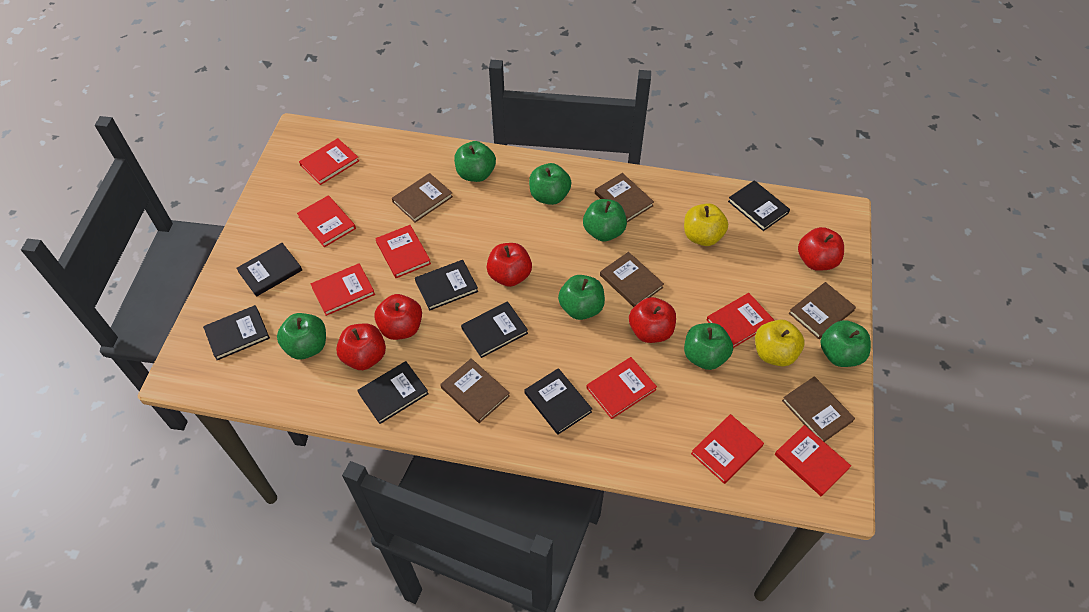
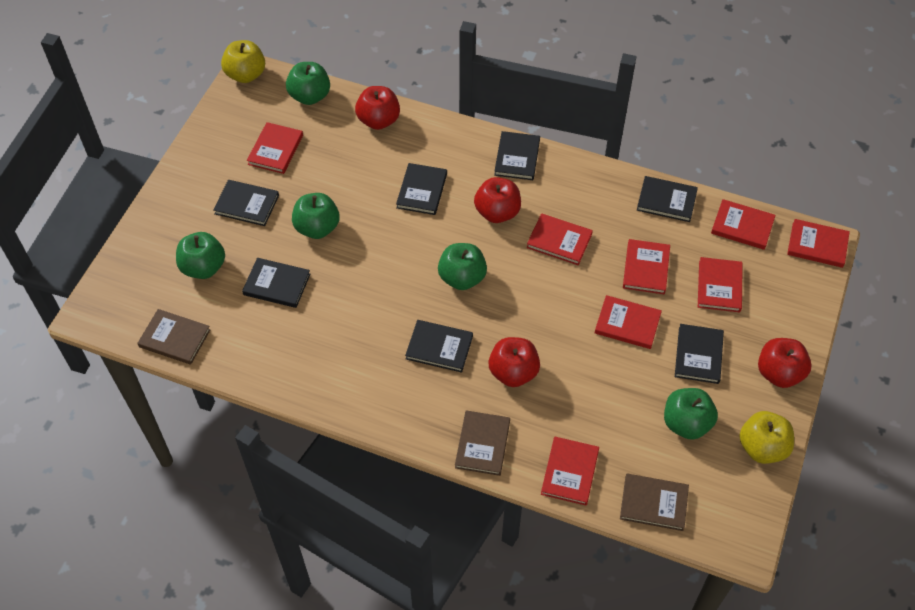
brown book: 6 -> 3
green apple: 7 -> 5
red apple: 5 -> 4

